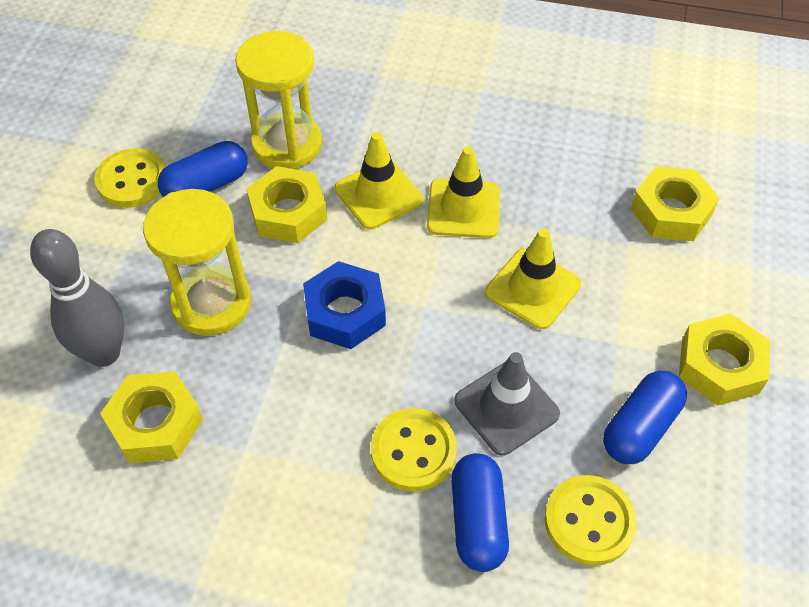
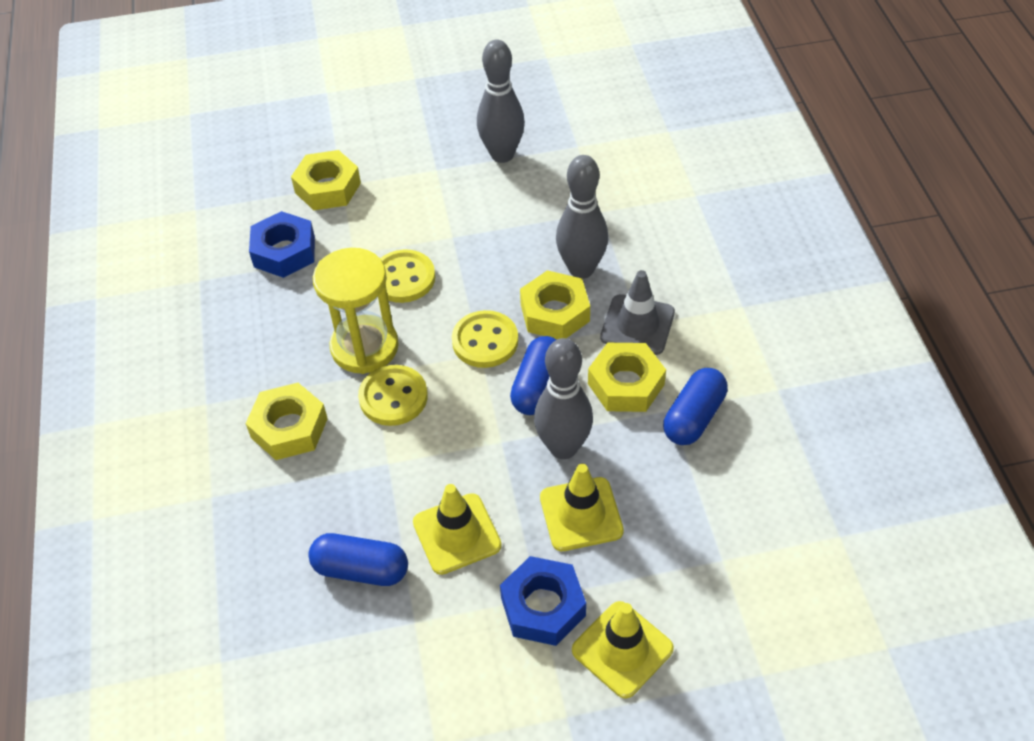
blue nut: 1 -> 2
grey bowling pin: 1 -> 3
yellow hourglass: 2 -> 1

